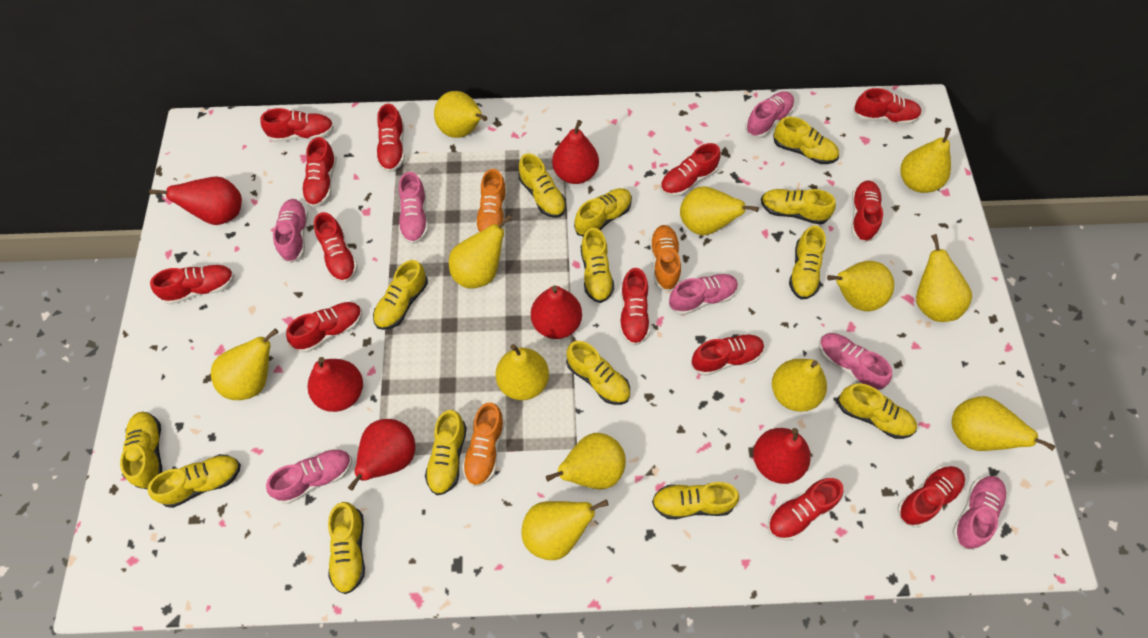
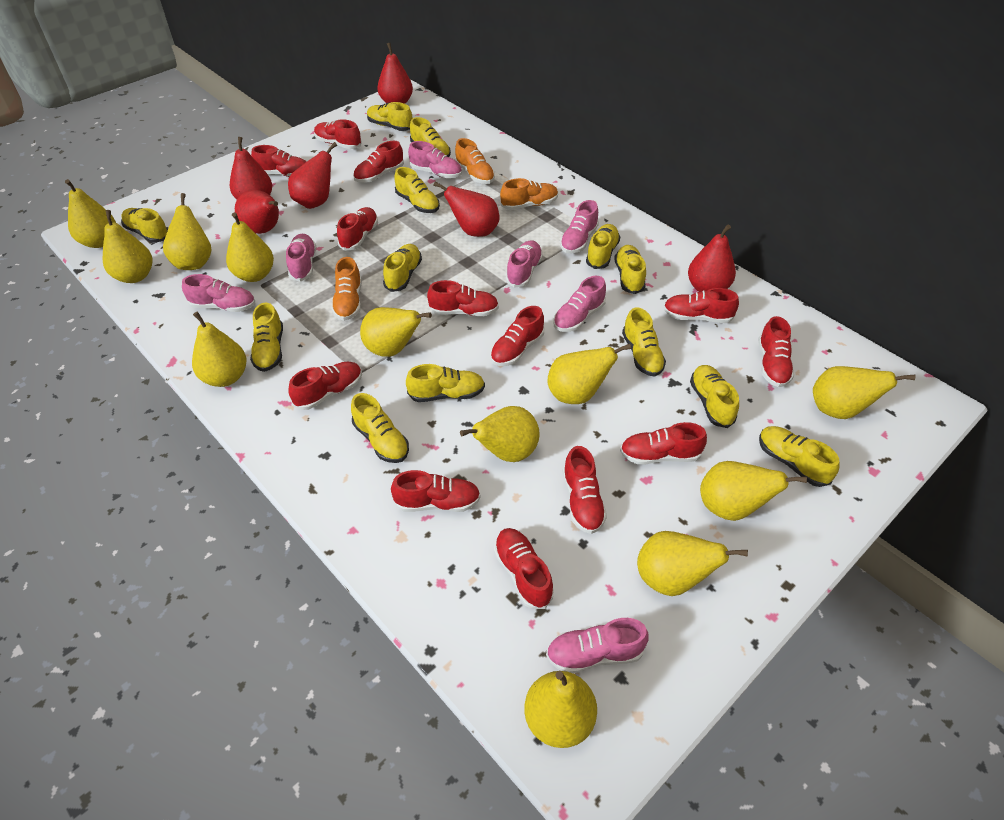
yellow shoe: 14 -> 13

